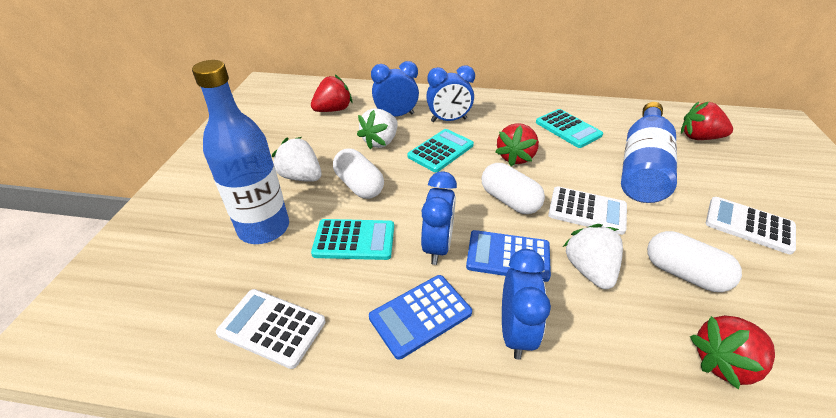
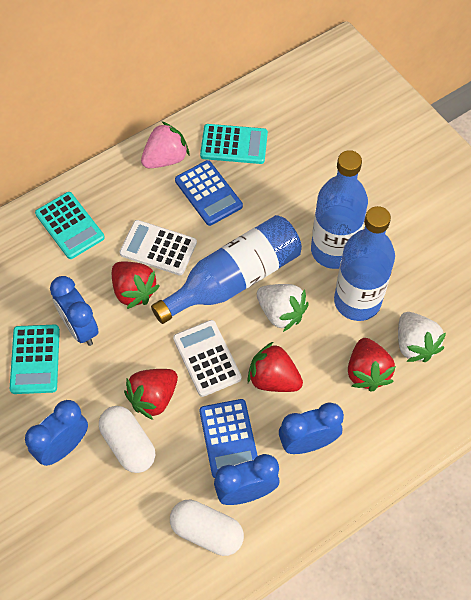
blue bottle: 2 -> 3
pink strawberry: 0 -> 1
white calculator: 3 -> 2
white capsule: 3 -> 2
white strawberry: 3 -> 2

